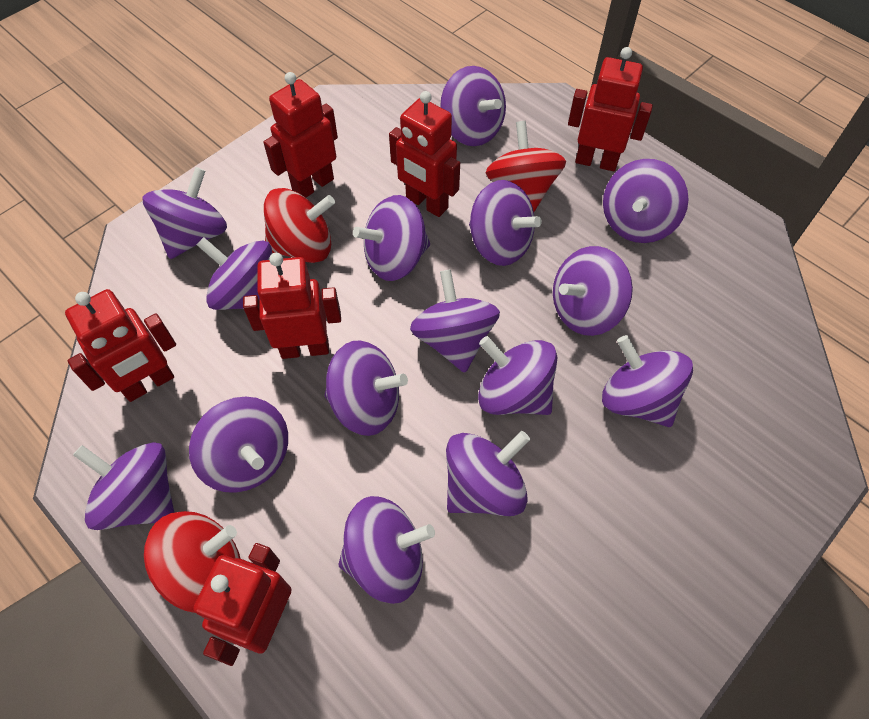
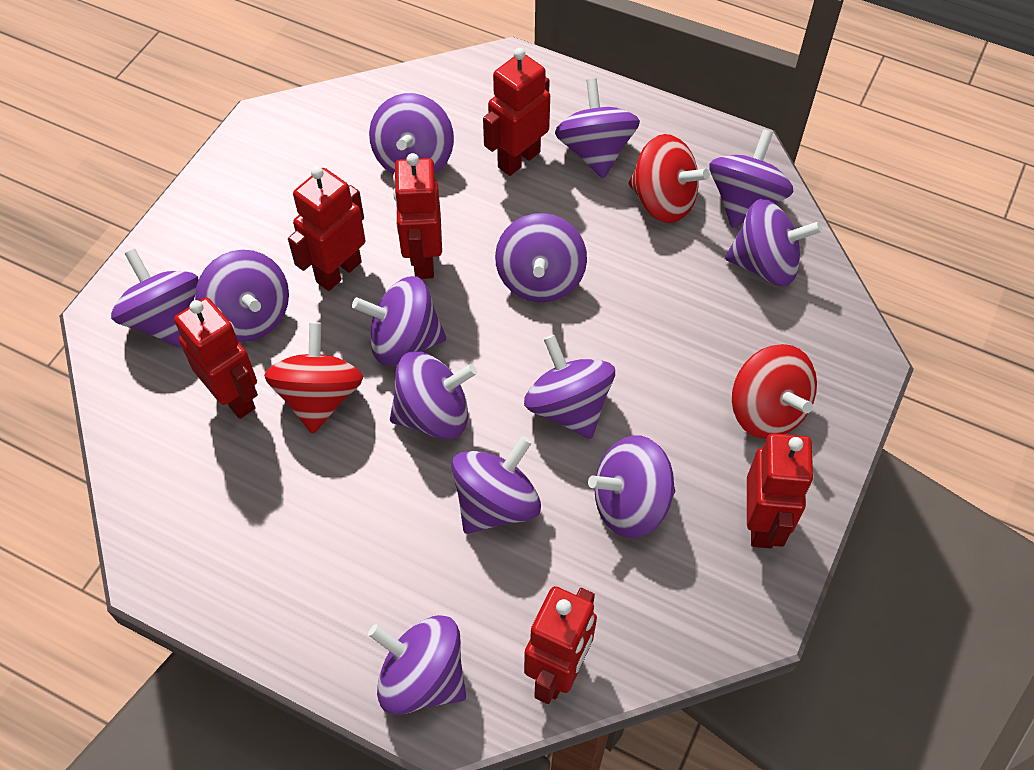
purple spinning top: 15 -> 13

